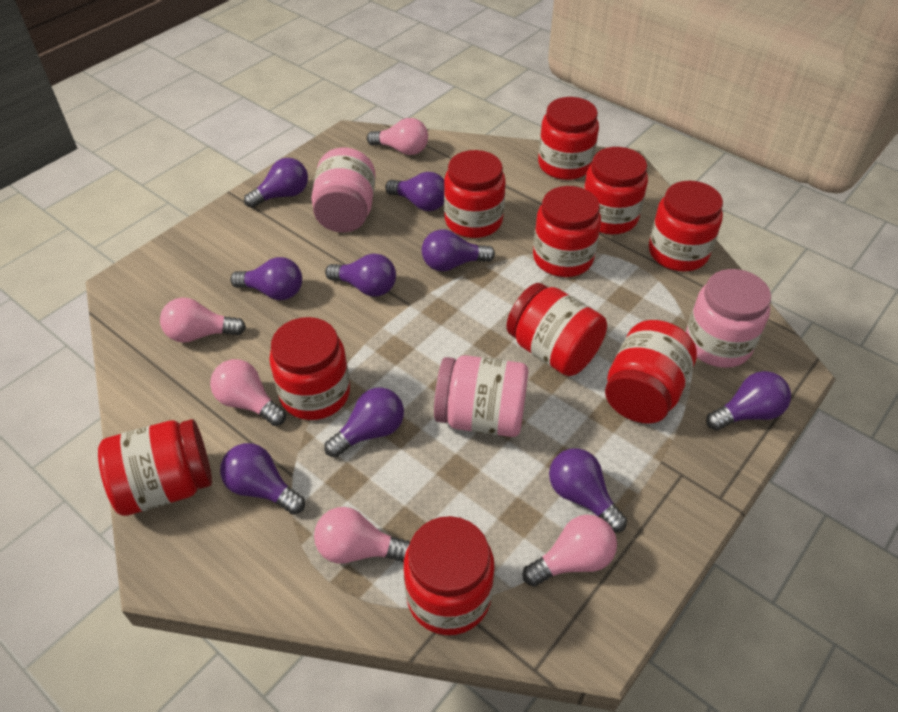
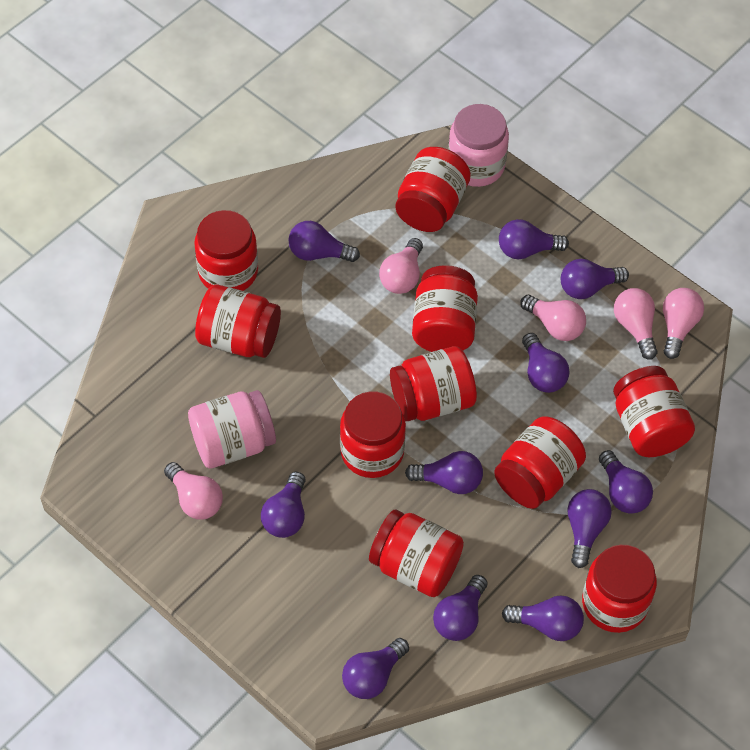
pink jar: 3 -> 2
purple light bulb: 9 -> 11

